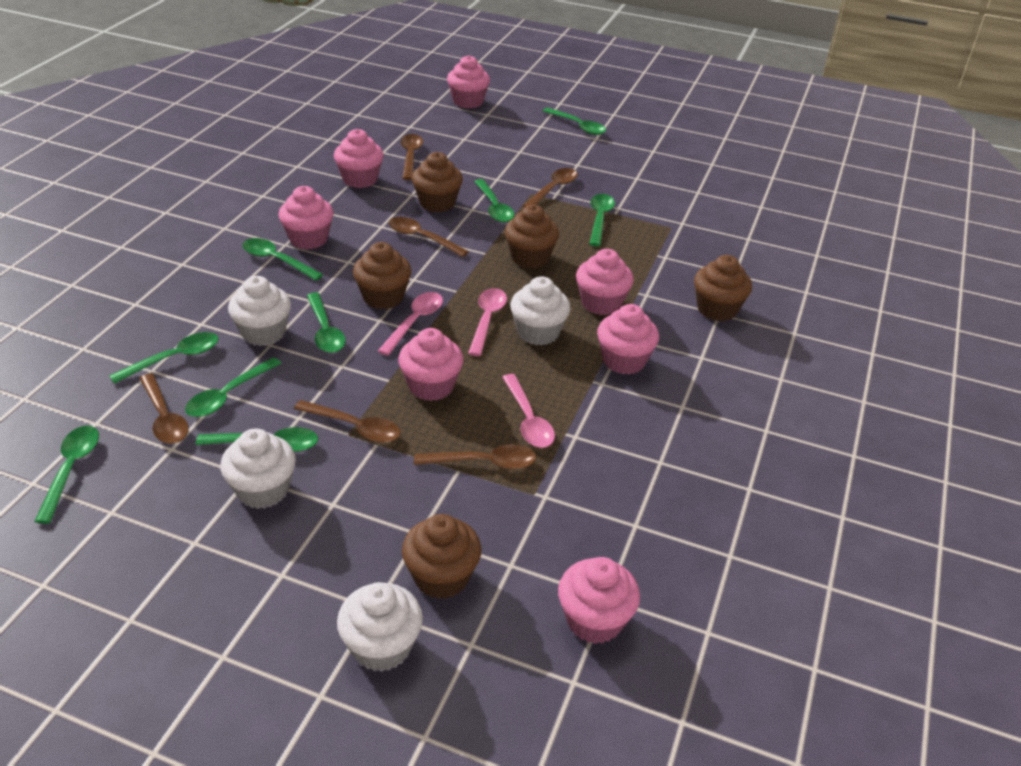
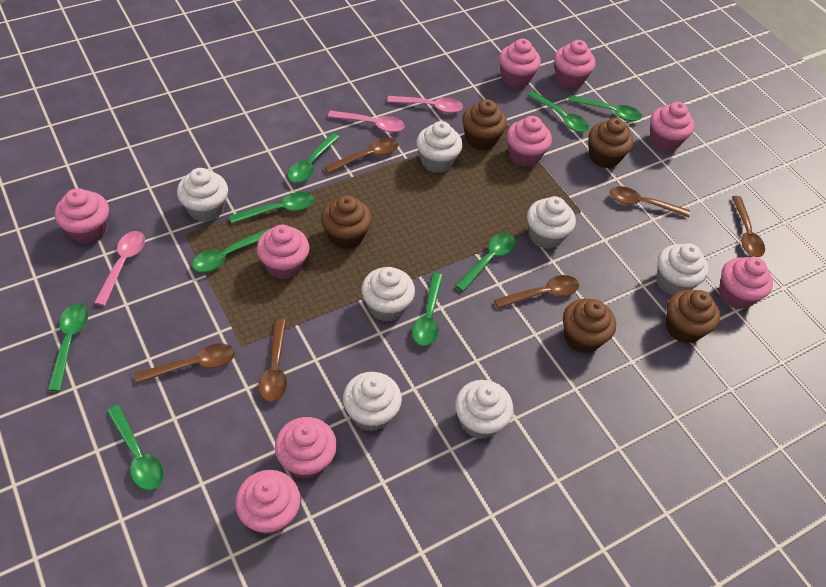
pink cupcake: 7 -> 9
white cupcake: 4 -> 7

